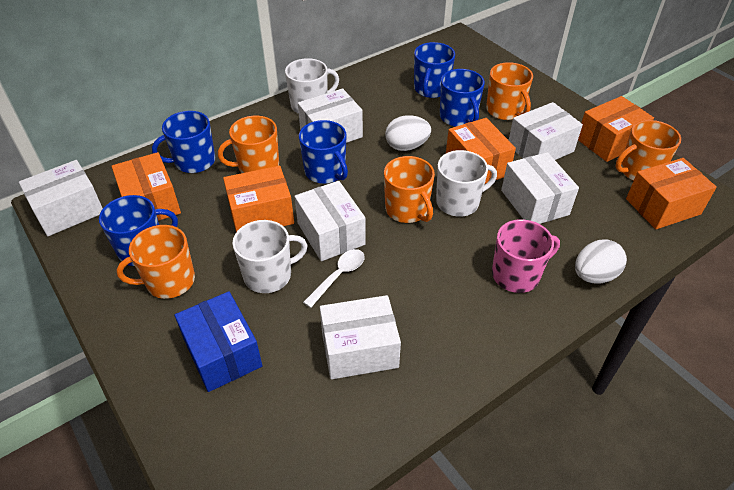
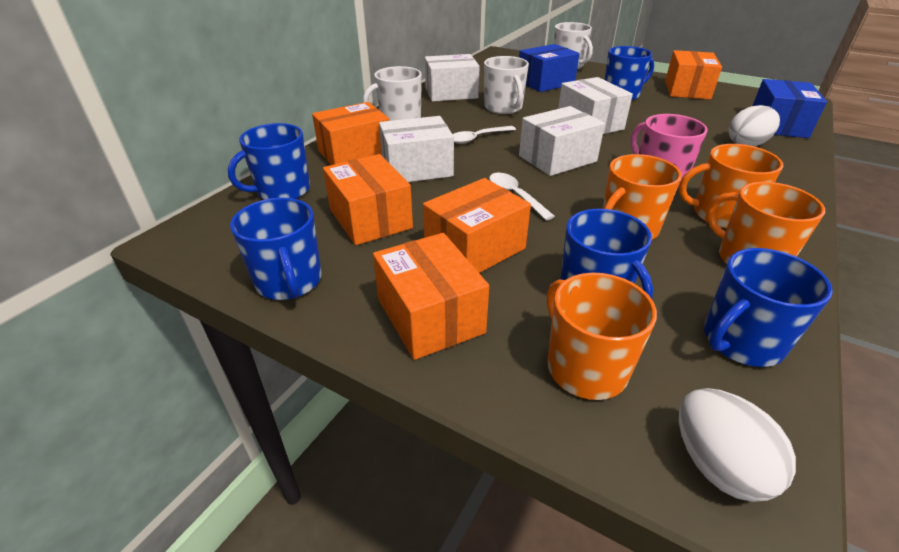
blue box: 1 -> 2
orange mug: 5 -> 4
white box: 6 -> 4
white spoon: 1 -> 2

